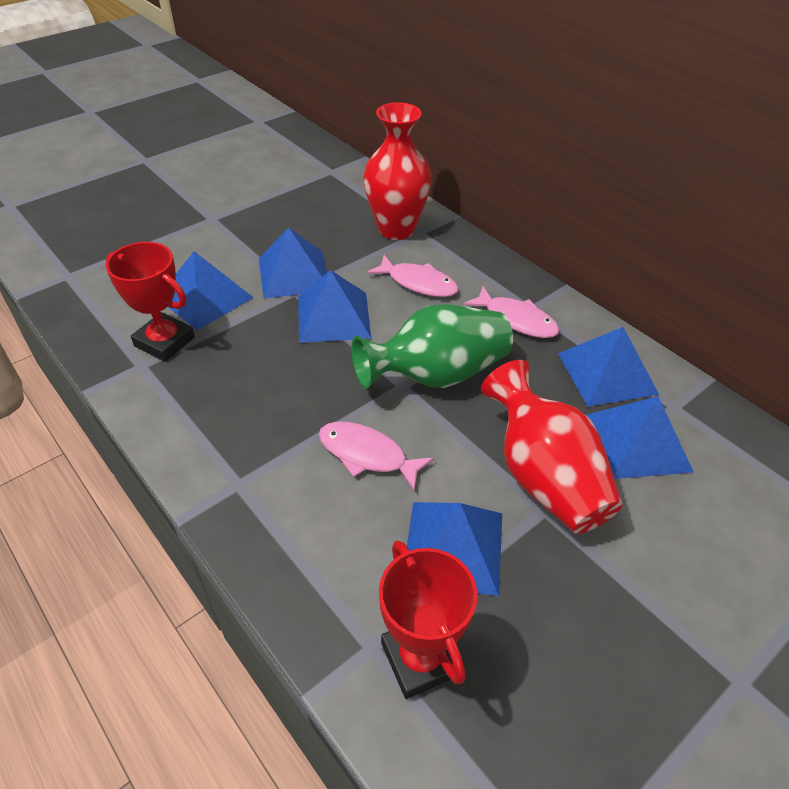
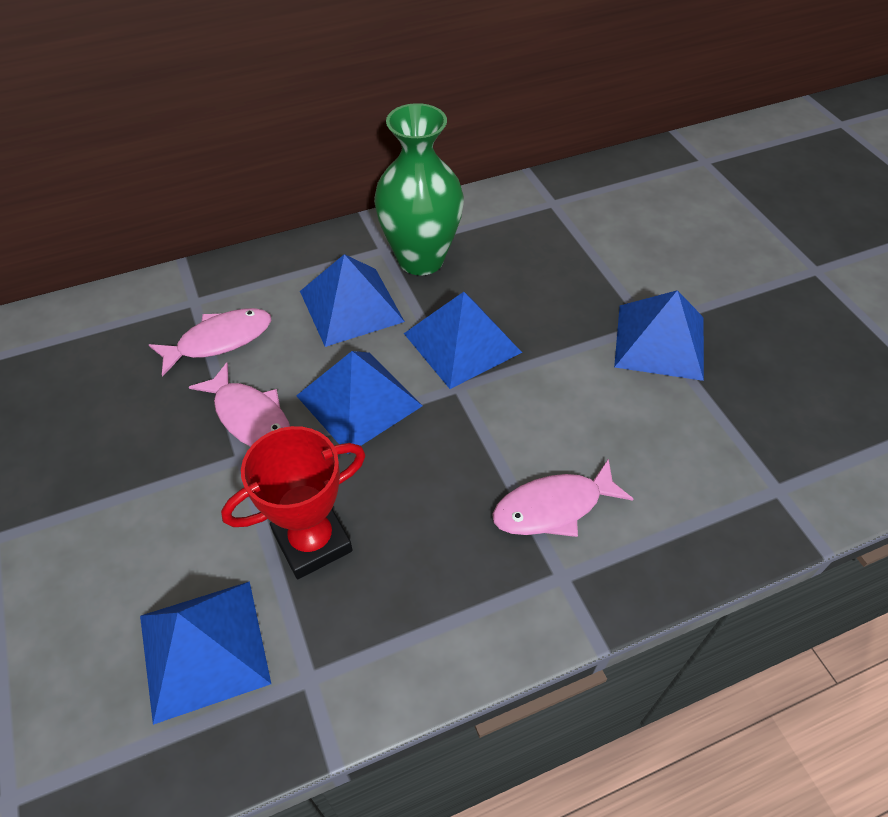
blue pyramid: 6 -> 5
red trophy: 2 -> 1
red vase: 2 -> 0

